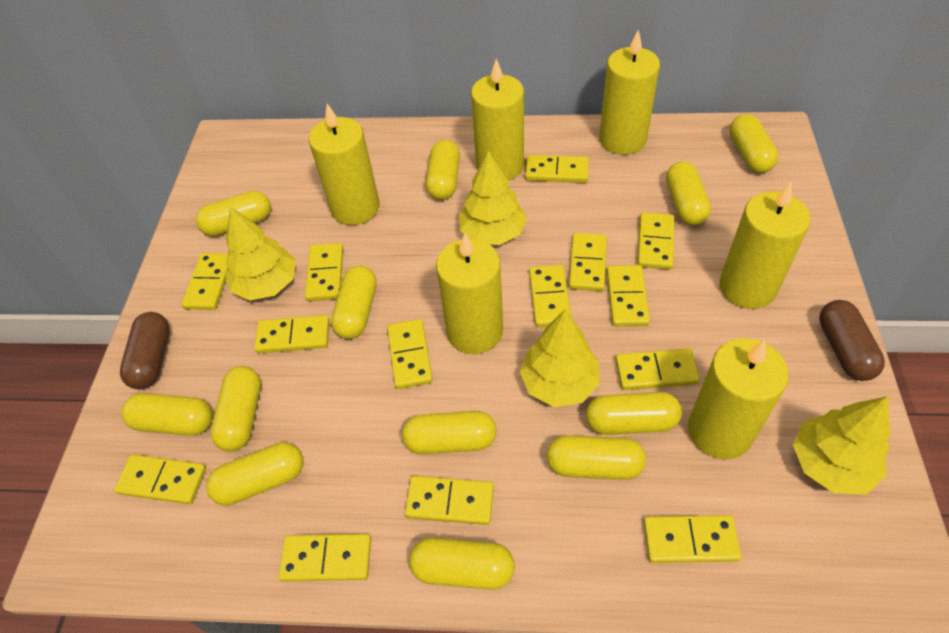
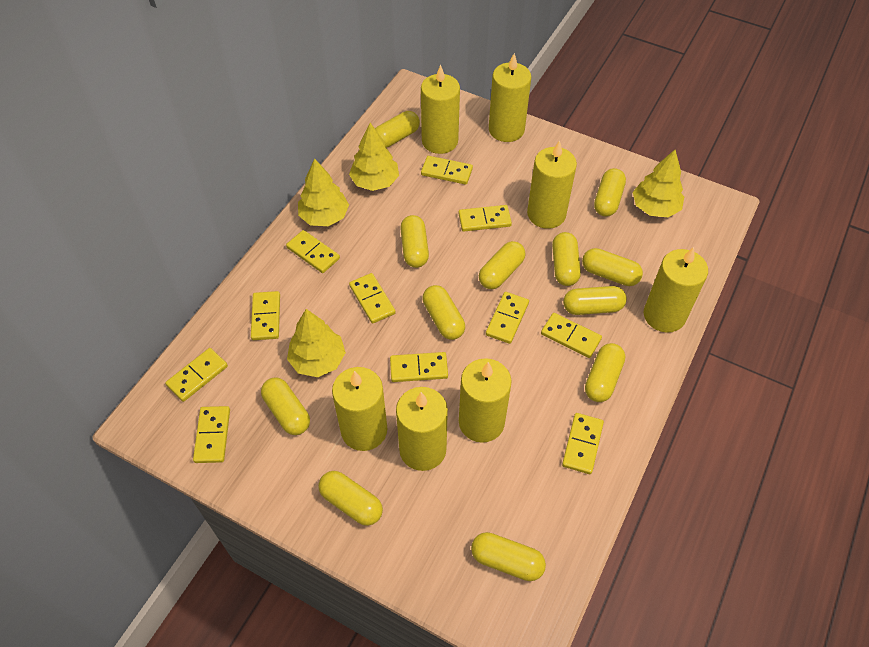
brown capsule: 2 -> 0
yellow candle: 6 -> 7
yellow domino: 14 -> 11

